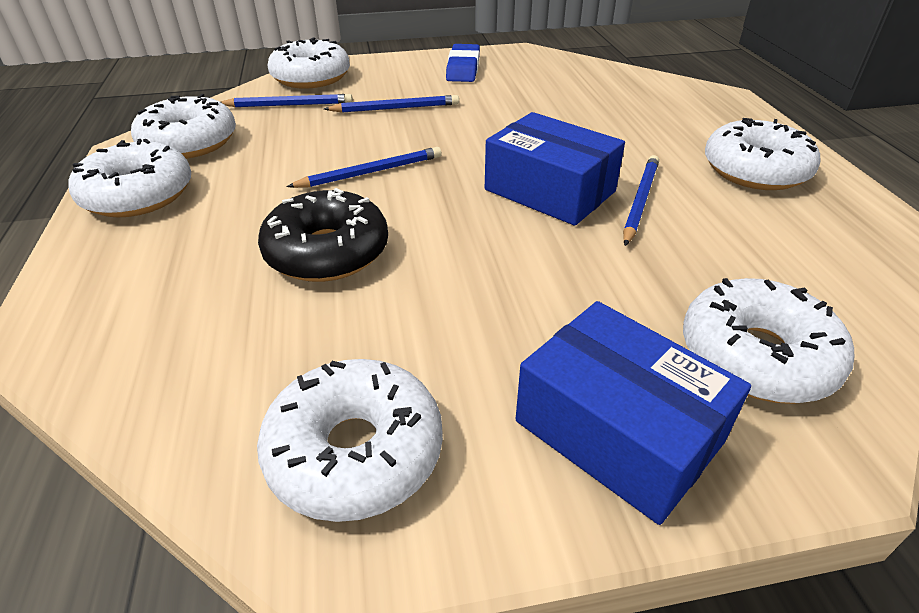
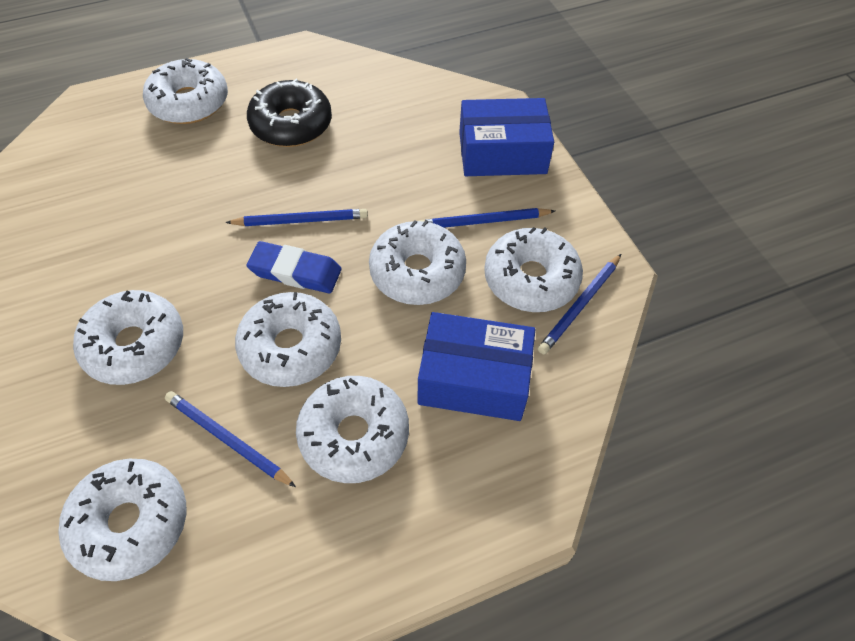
white donut: 6 -> 7

